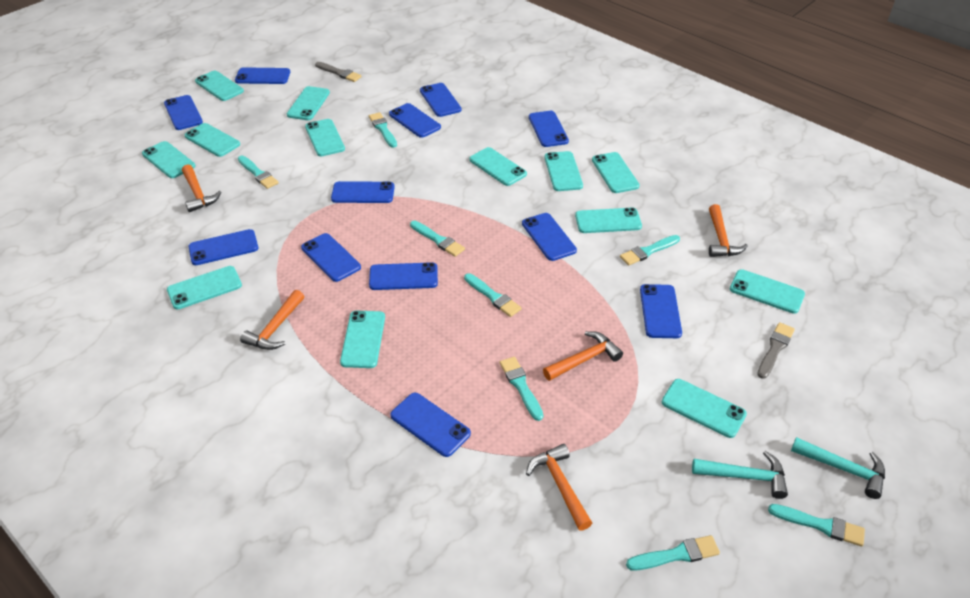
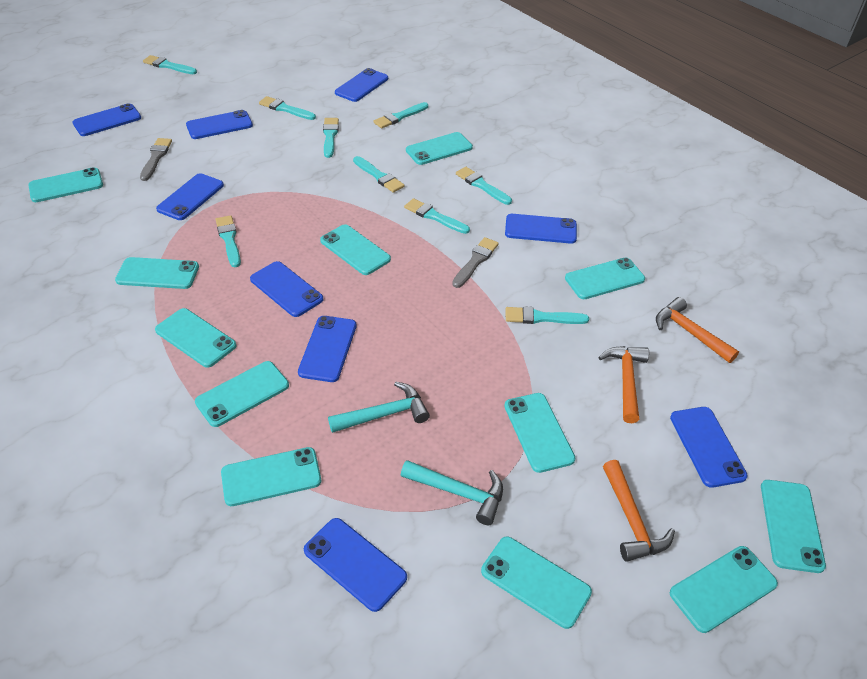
blue phone: 12 -> 9
orange hammer: 5 -> 3
turquoise brush: 8 -> 9
turquoise phone: 13 -> 12

